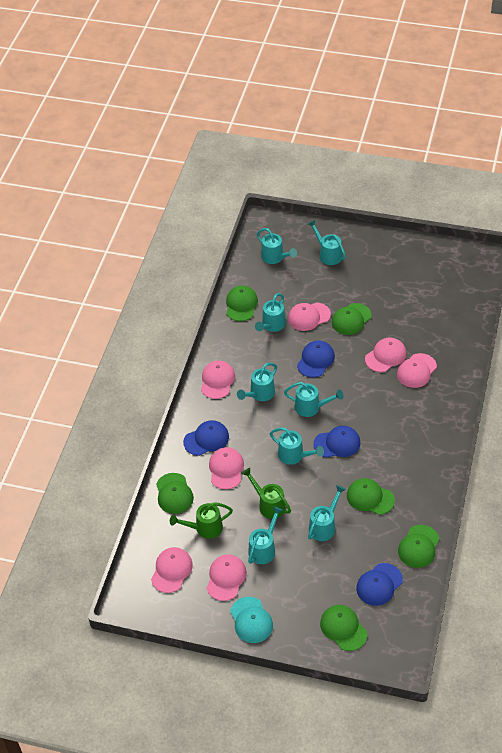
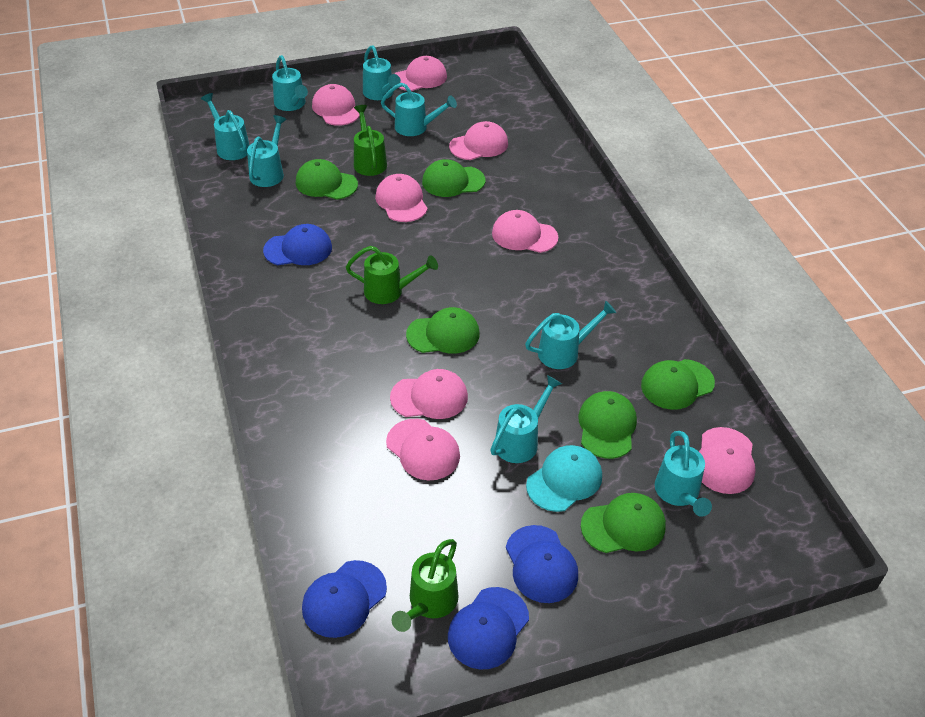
green watering can: 2 -> 3
pink cap: 7 -> 8

